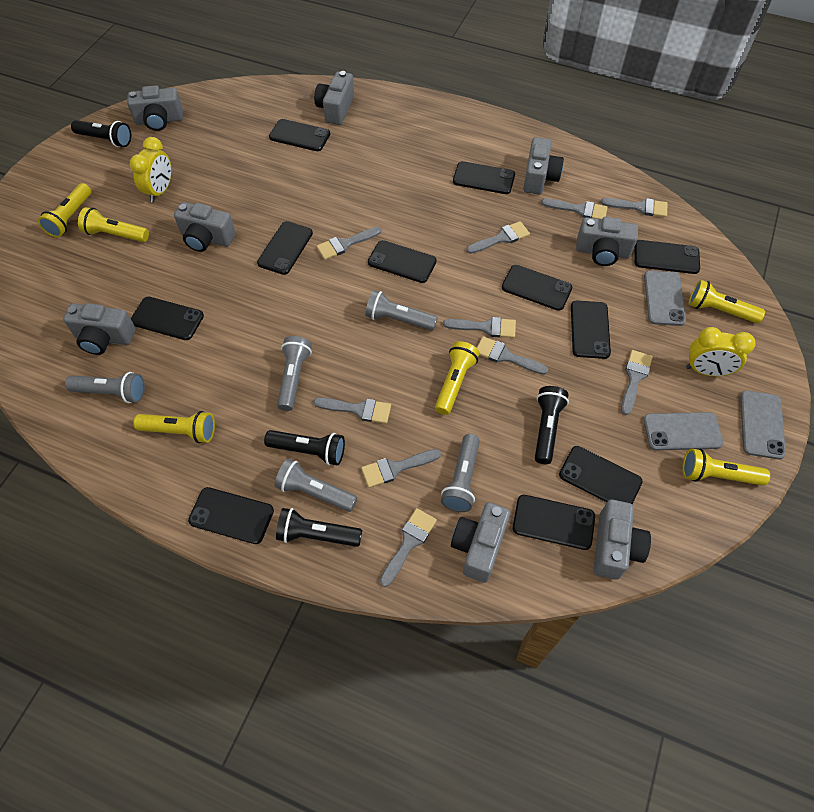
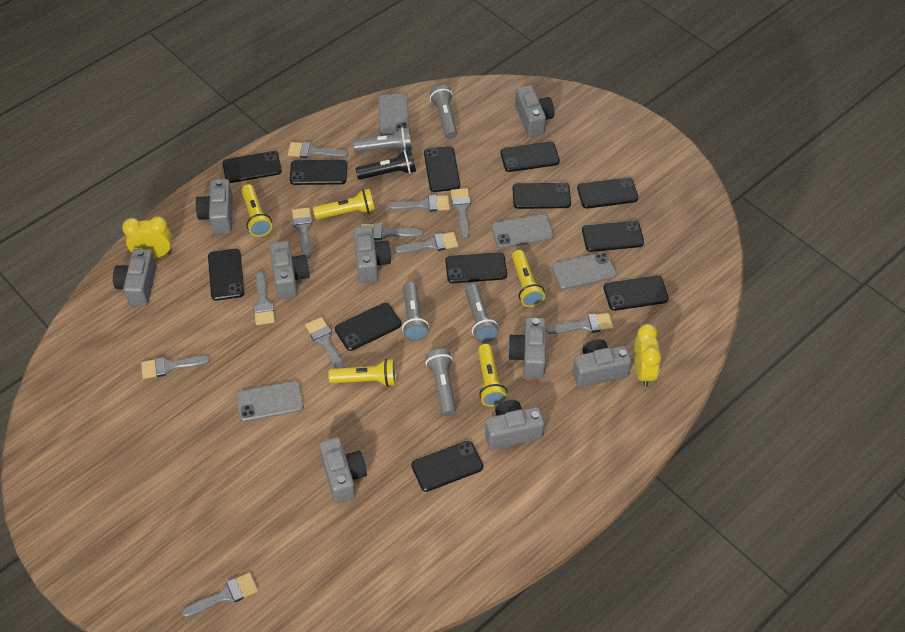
black flashlight: 4 -> 1
black phone: 11 -> 12
grey brush: 10 -> 11
grey camera: 8 -> 9
grey phone: 3 -> 4
yellow flashlight: 6 -> 5

